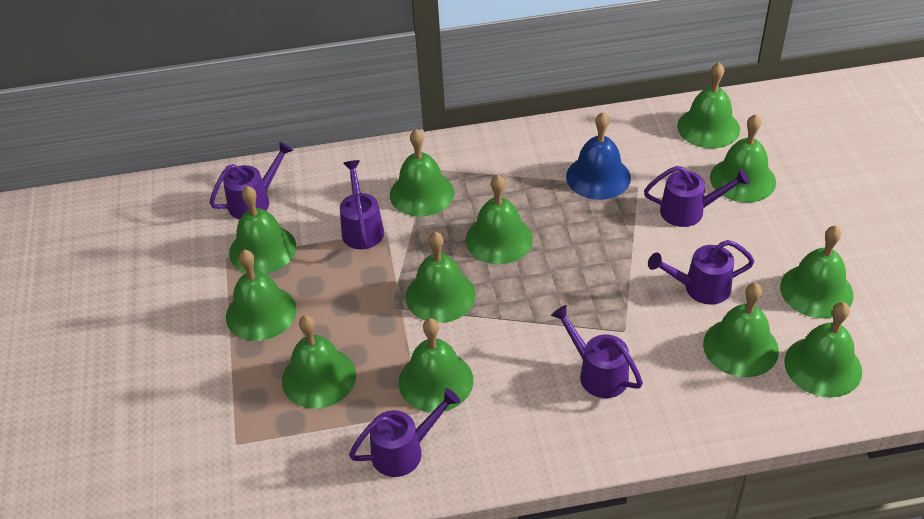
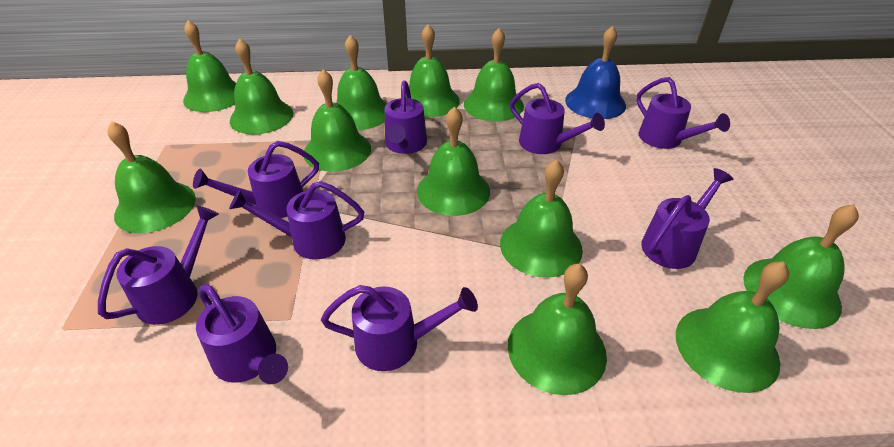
purple watering can: 6 -> 9

